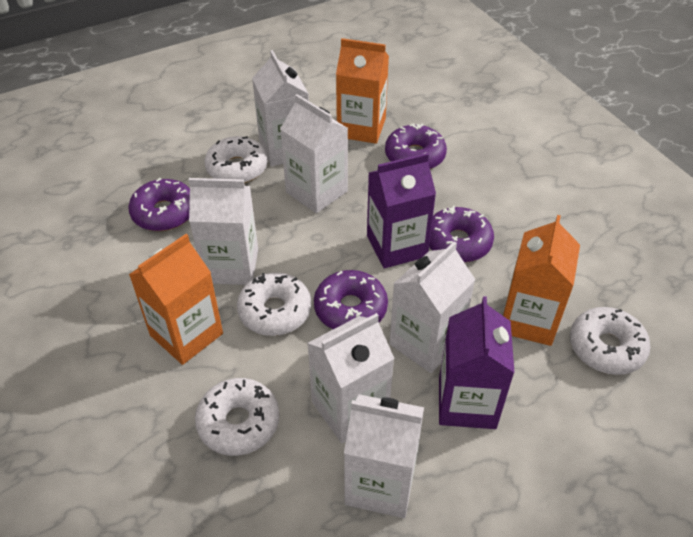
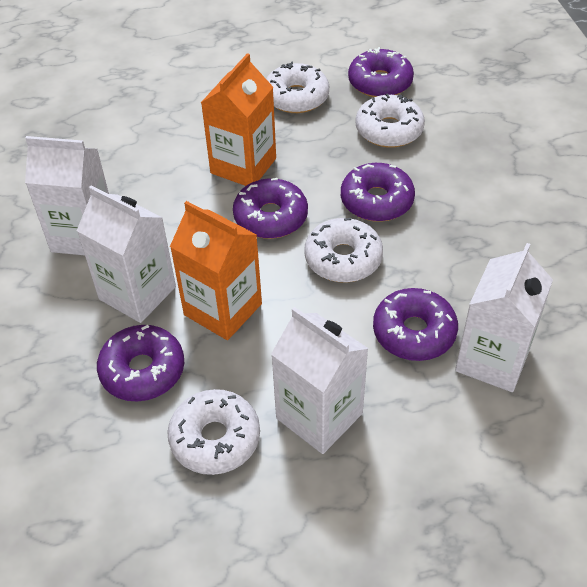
orange carton: 3 -> 2
purple carton: 2 -> 0
purple donut: 4 -> 5
white carton: 6 -> 4

